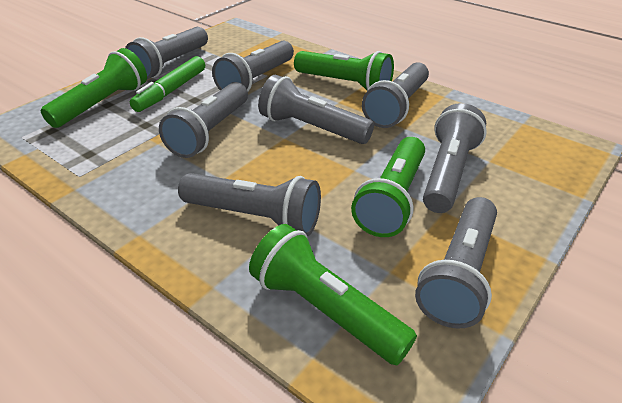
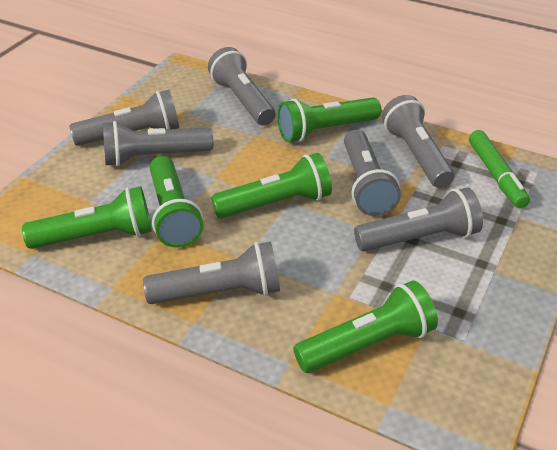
green flashlight: 4 -> 5
grey flashlight: 8 -> 7

